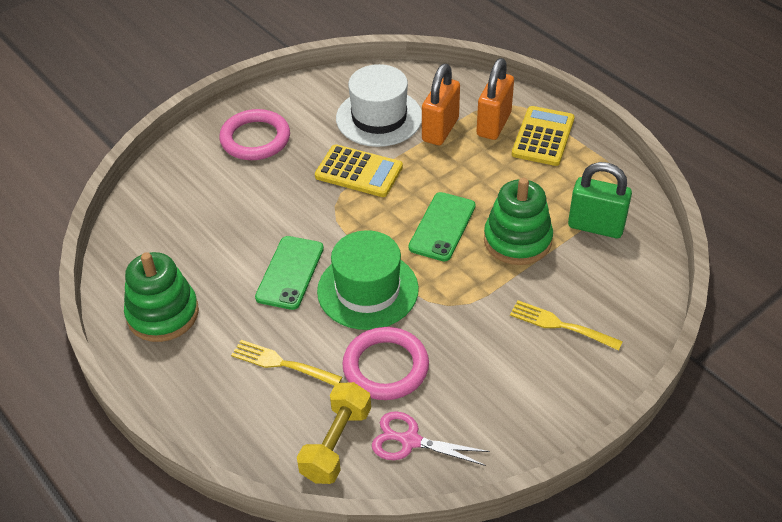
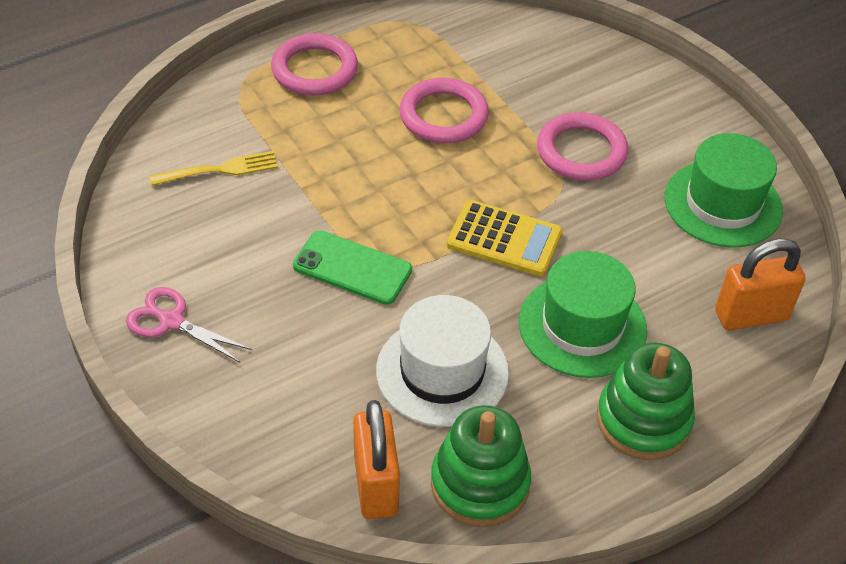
green hat: 1 -> 2
green padlock: 1 -> 0
green phone: 2 -> 1
pink ring: 2 -> 3
yellow calculator: 2 -> 1
yellow dumbbell: 1 -> 0
yellow fork: 2 -> 1

